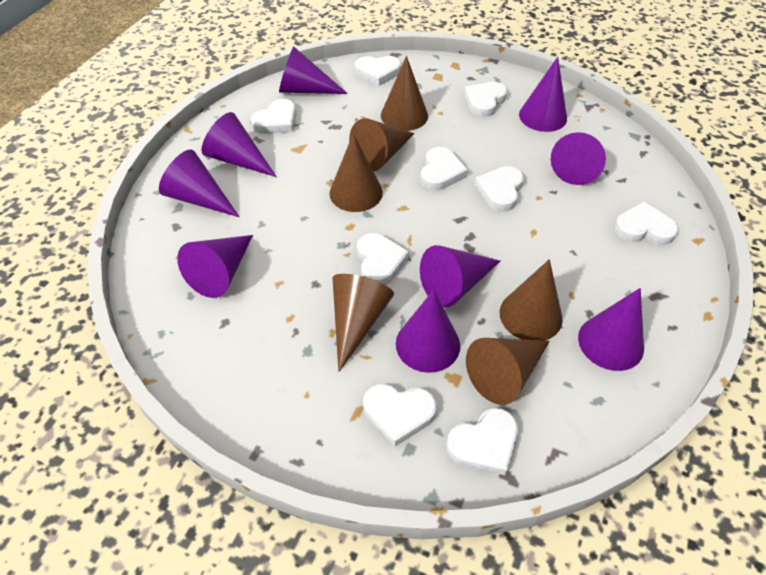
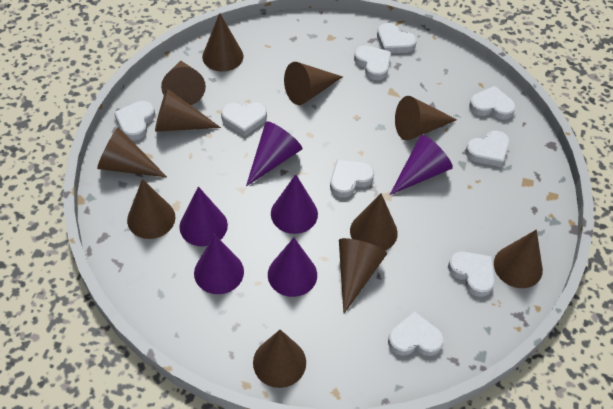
brown cone: 6 -> 11
purple cone: 9 -> 6

